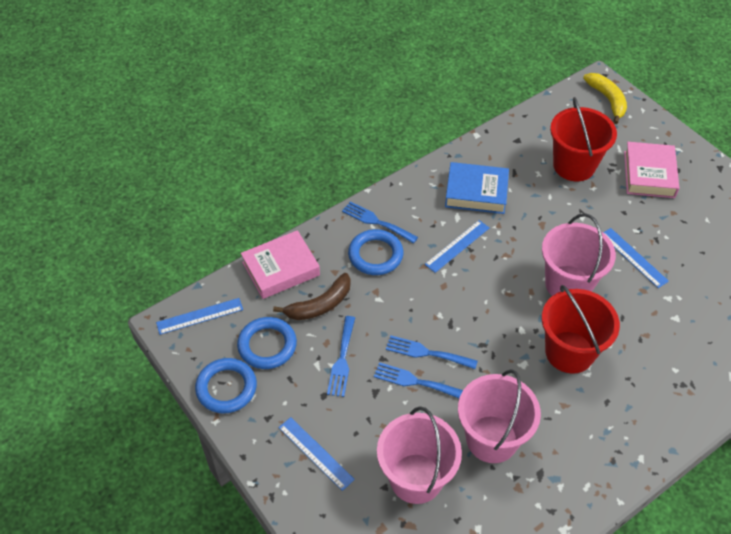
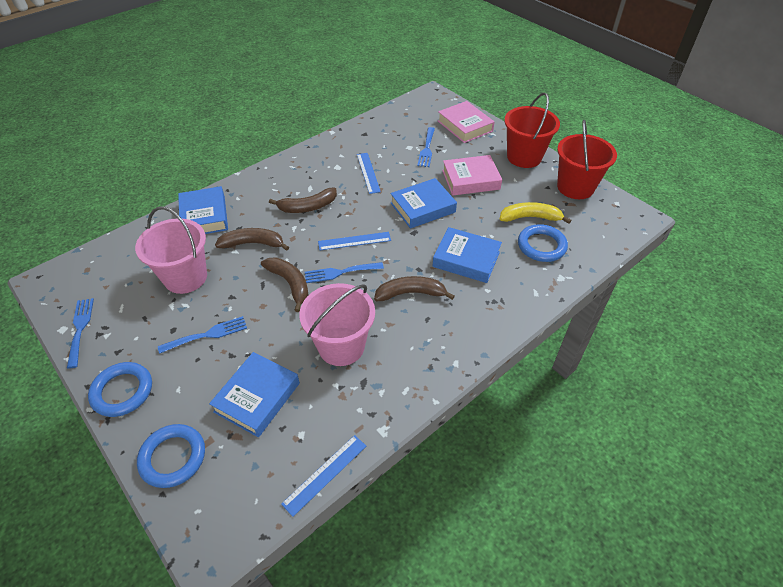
blue book: 1 -> 4
blue ruler: 4 -> 3
brown banana: 1 -> 4
pink bucket: 3 -> 2

